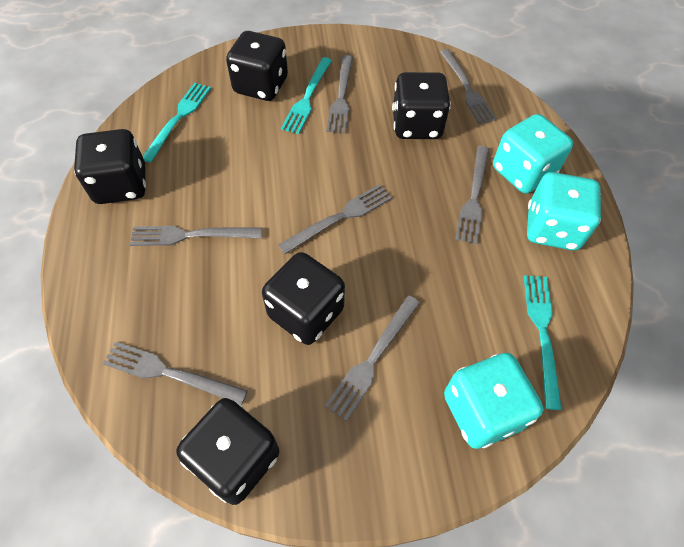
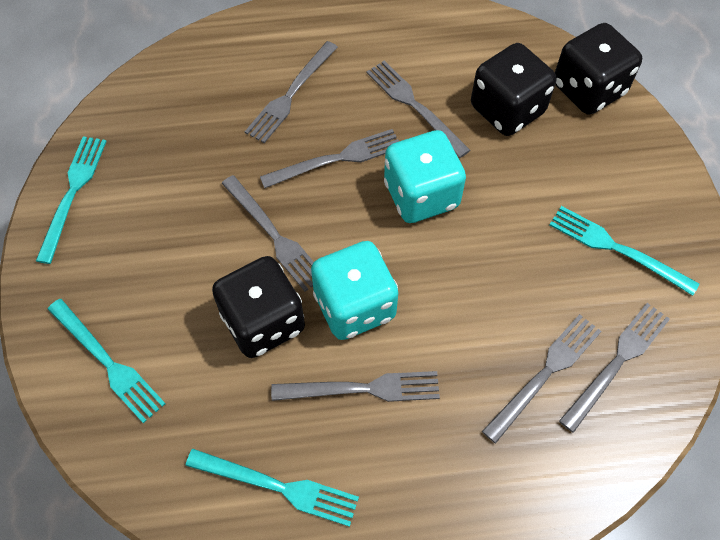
black dice: 5 -> 3
turquoise dice: 3 -> 2
turquoise fork: 3 -> 4

